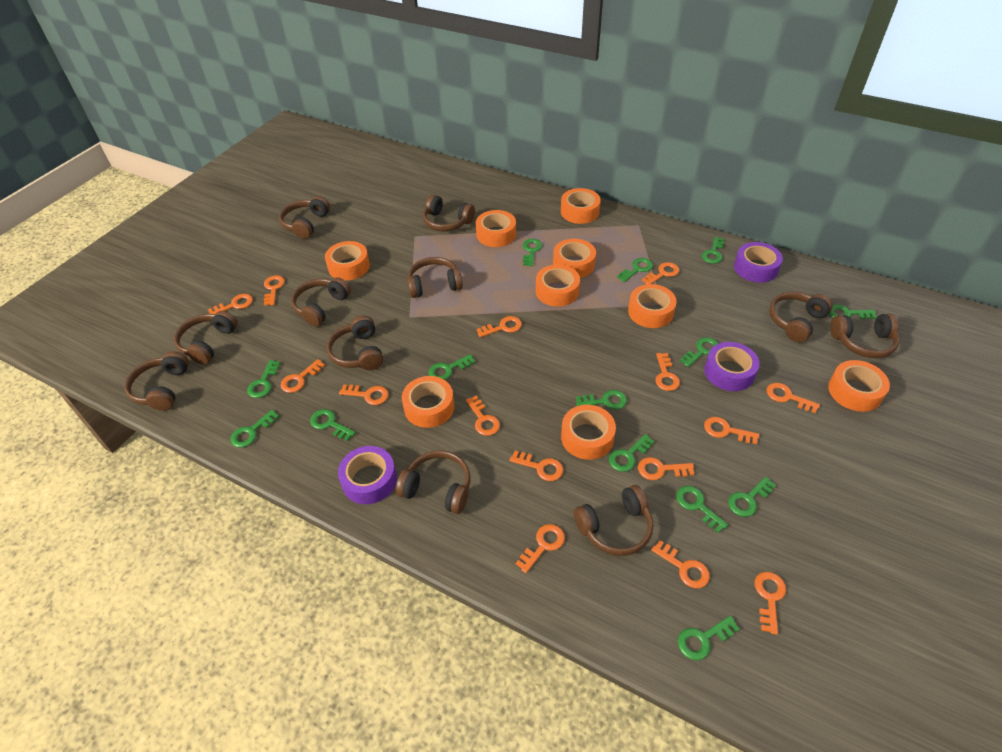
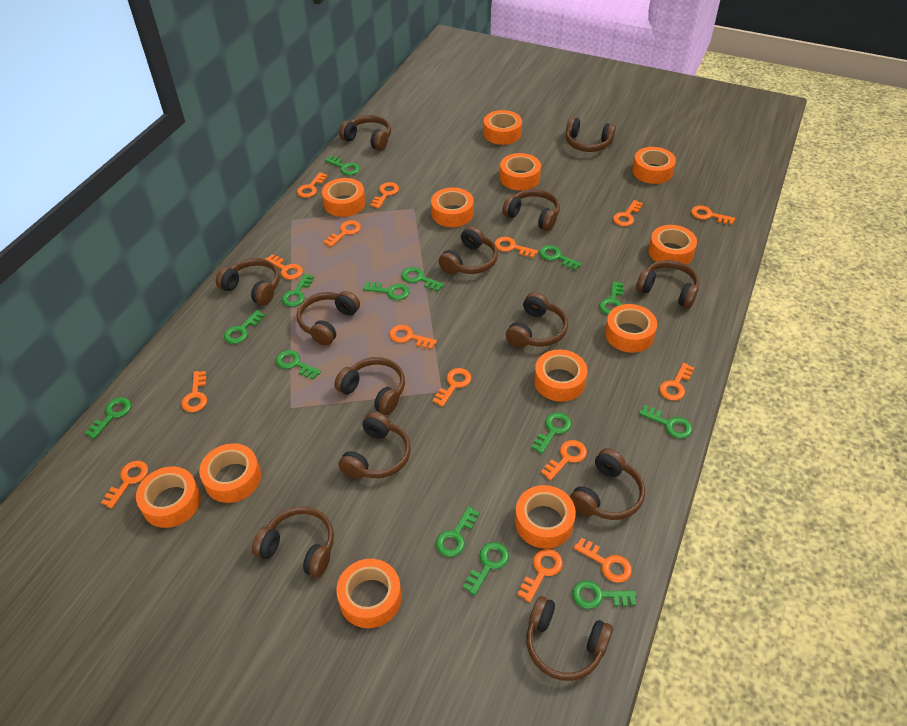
brown headphones: 11 -> 13
orange tape: 9 -> 12
purple tape: 3 -> 0

